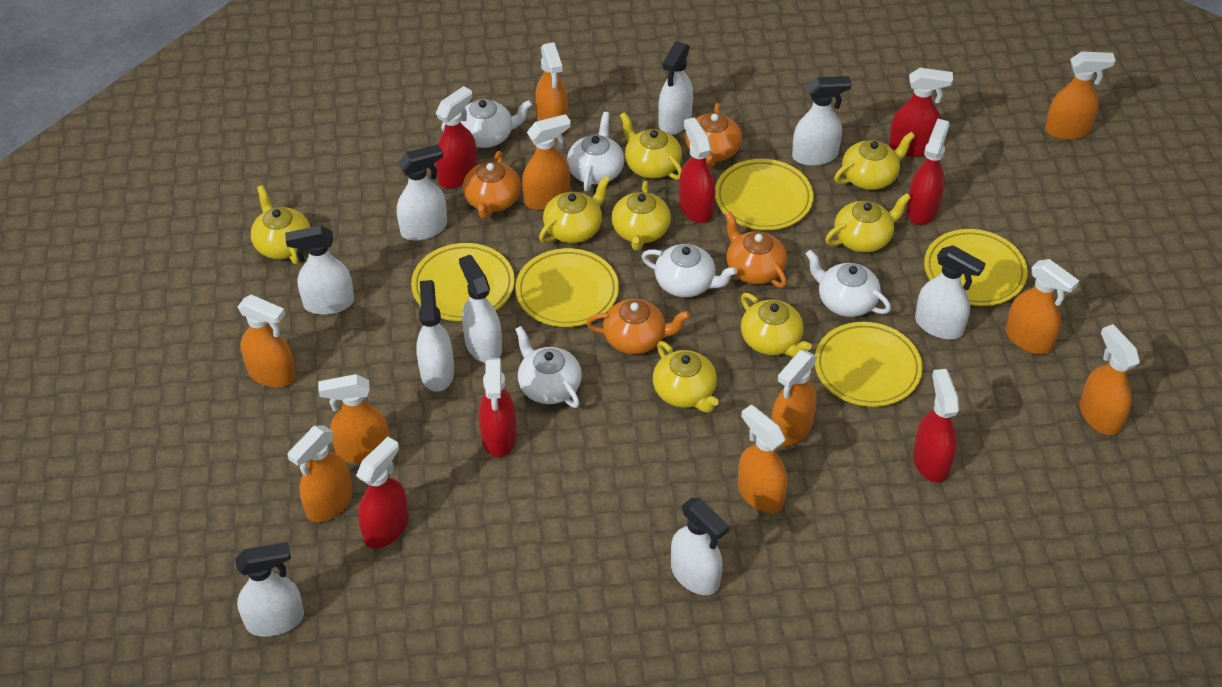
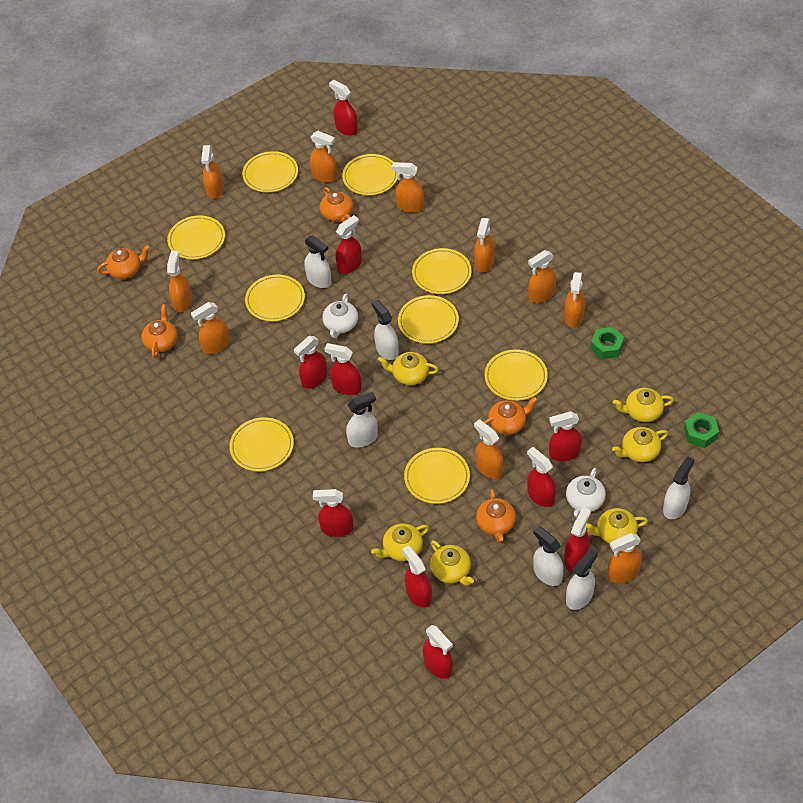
green nut: 0 -> 2
orange teapot: 4 -> 5
red spray bottle: 7 -> 10
white spray bottle: 9 -> 6
white teapot: 5 -> 2
yellow plate: 5 -> 9
yellow teapot: 8 -> 6

